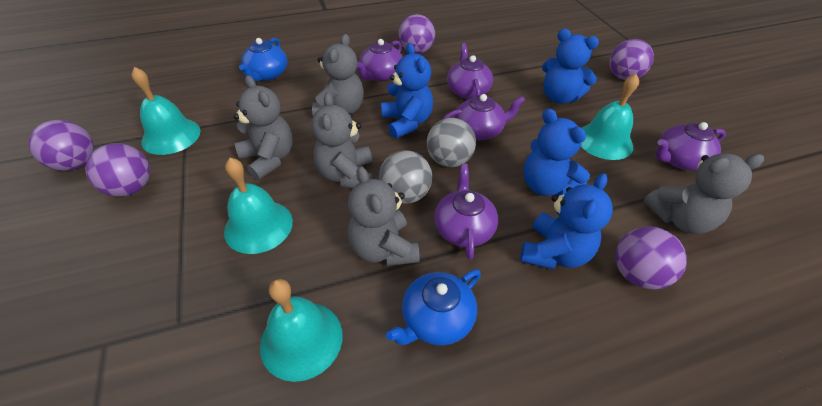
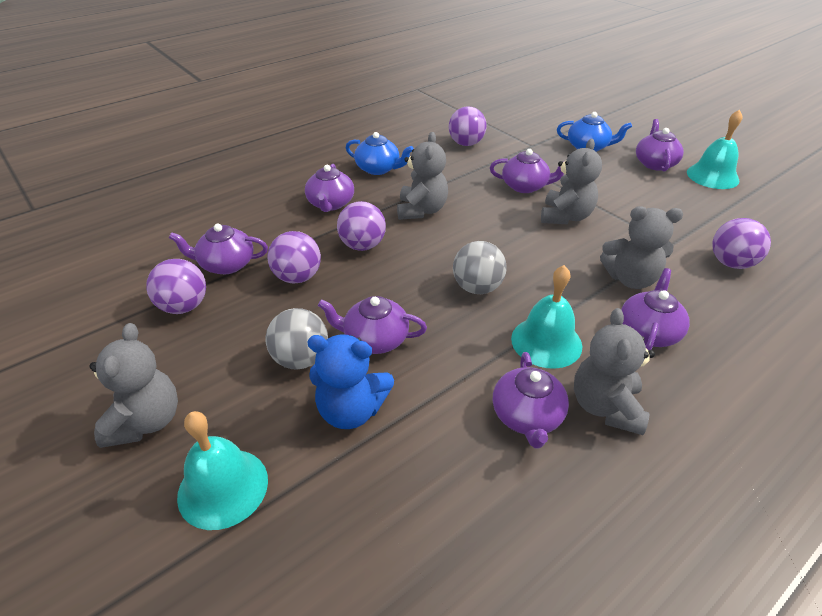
blue teddy bear: 4 -> 1
purple teapot: 5 -> 7
turquoise bell: 4 -> 3

